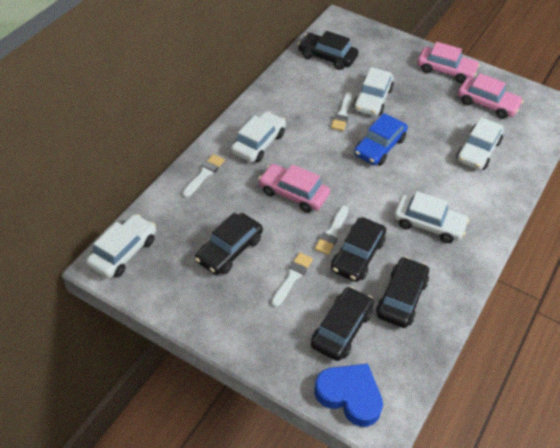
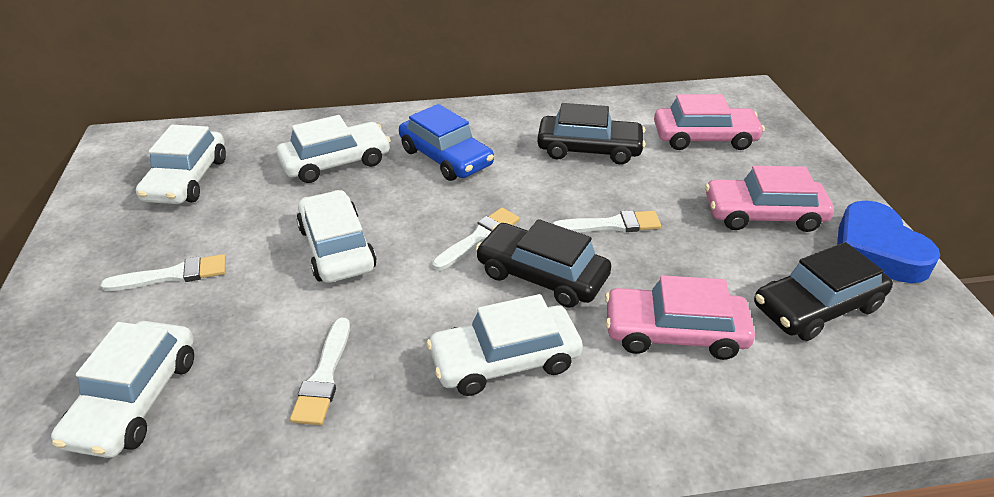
black car: 5 -> 3

